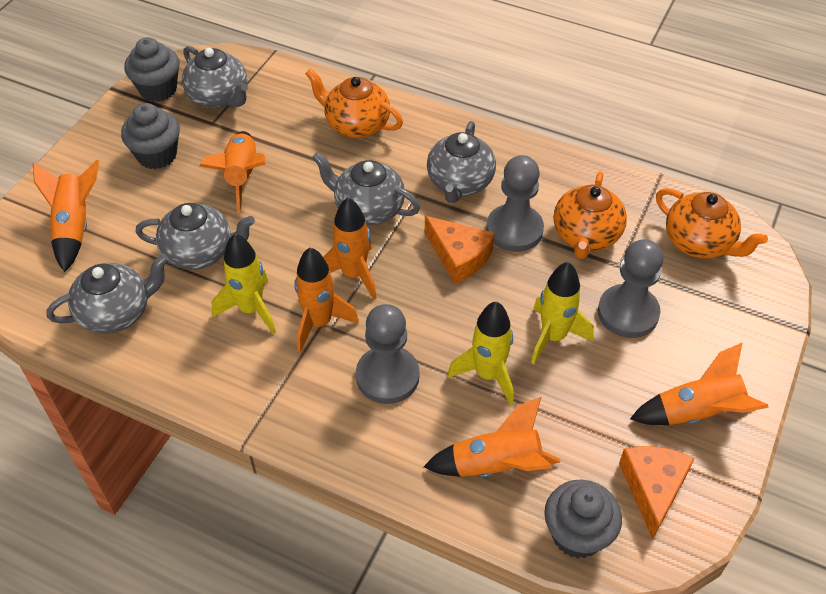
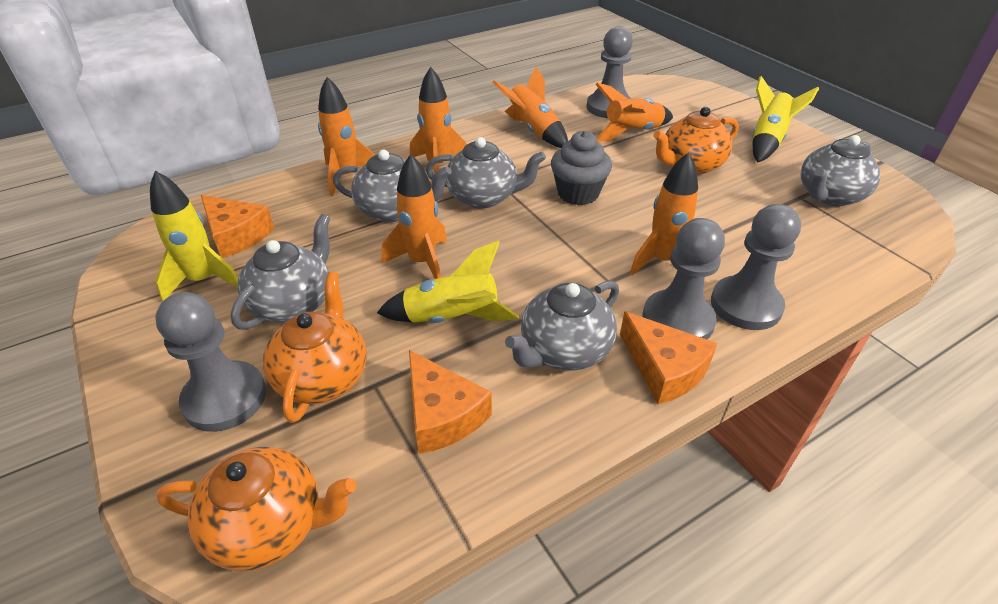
grey cupcake: 3 -> 1
grey pawn: 3 -> 4
orange cheese: 2 -> 3

